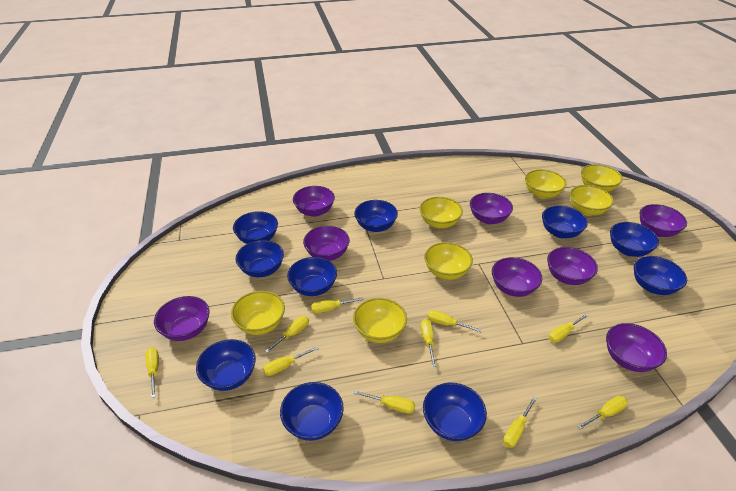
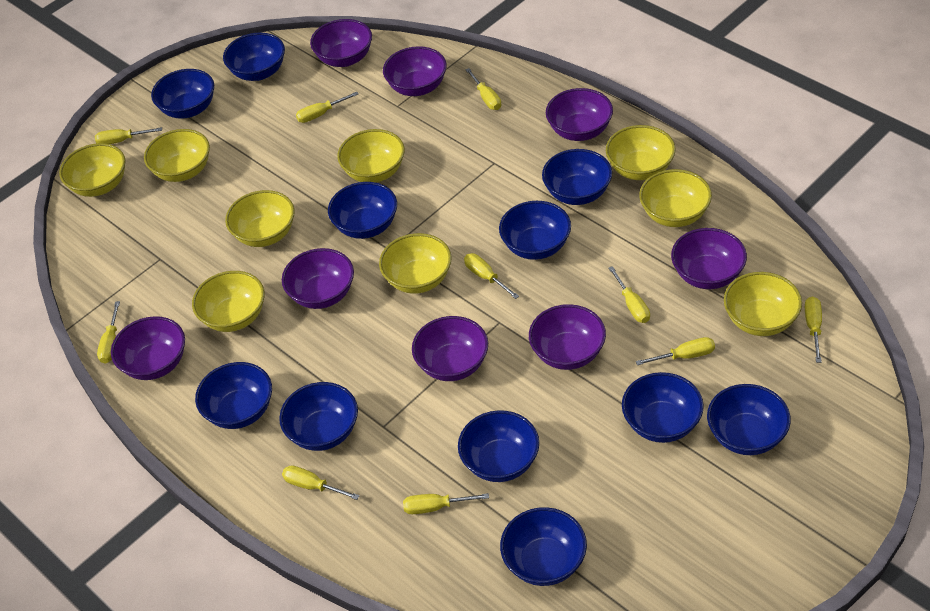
blue bowl: 10 -> 11
yellow bowl: 7 -> 9

